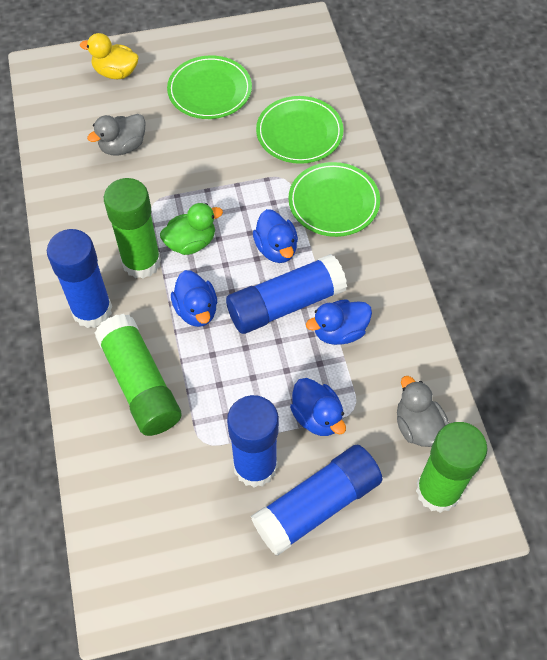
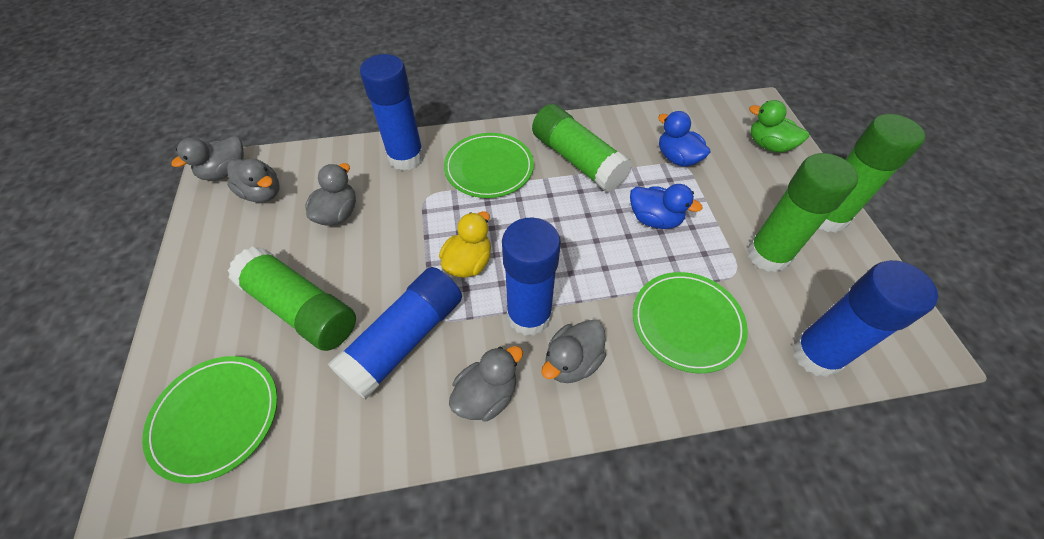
blue duck: 4 -> 2
green glue stick: 3 -> 4
grey duck: 2 -> 5

